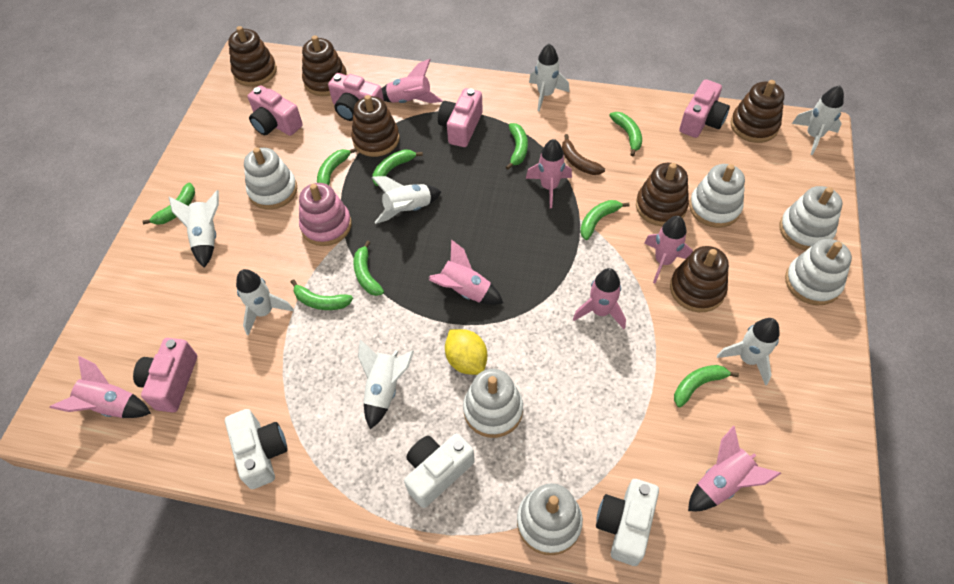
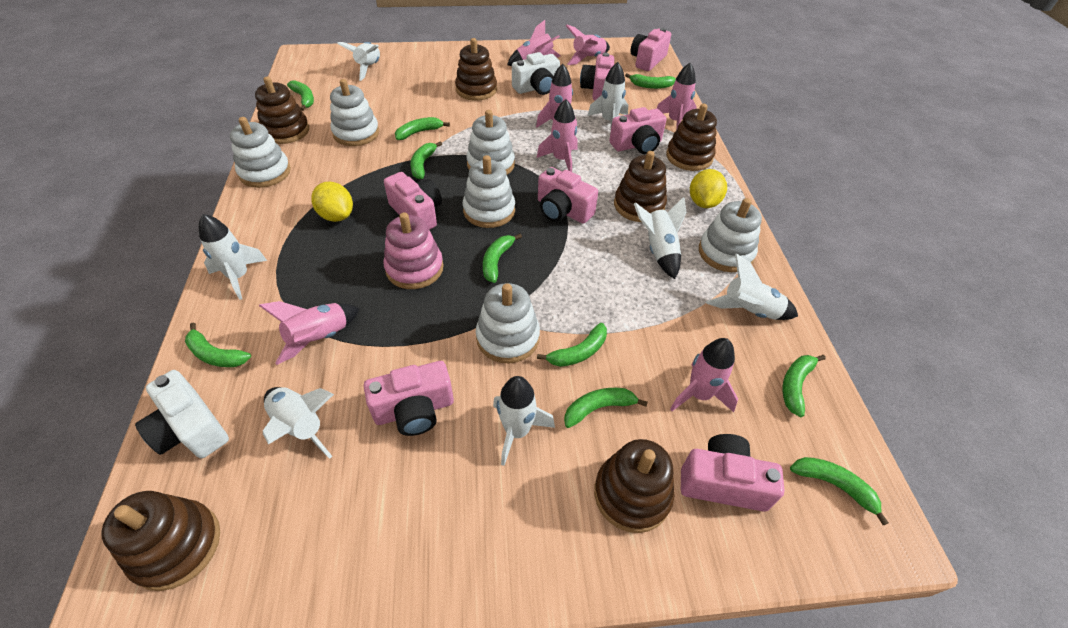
brown banana: 1 -> 0
green banana: 9 -> 10
pink camera: 5 -> 7
white camera: 3 -> 2
yellow lemon: 1 -> 2

